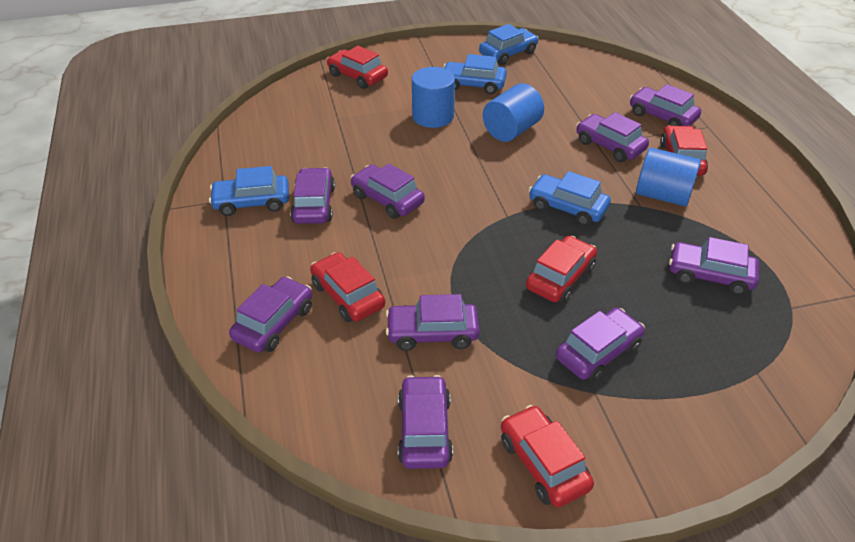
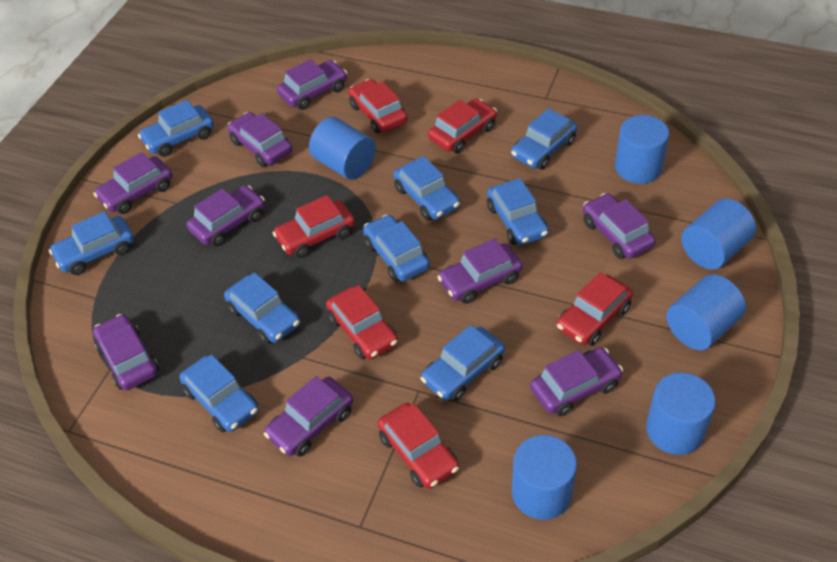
blue car: 4 -> 9
blue cylinder: 3 -> 6
red car: 5 -> 6

